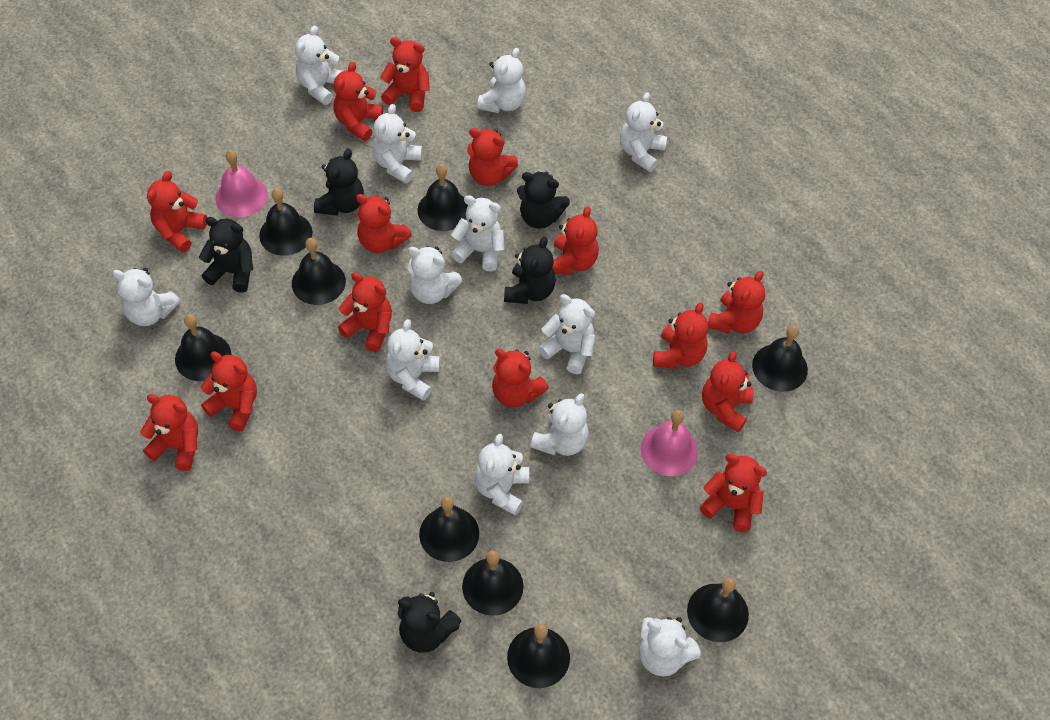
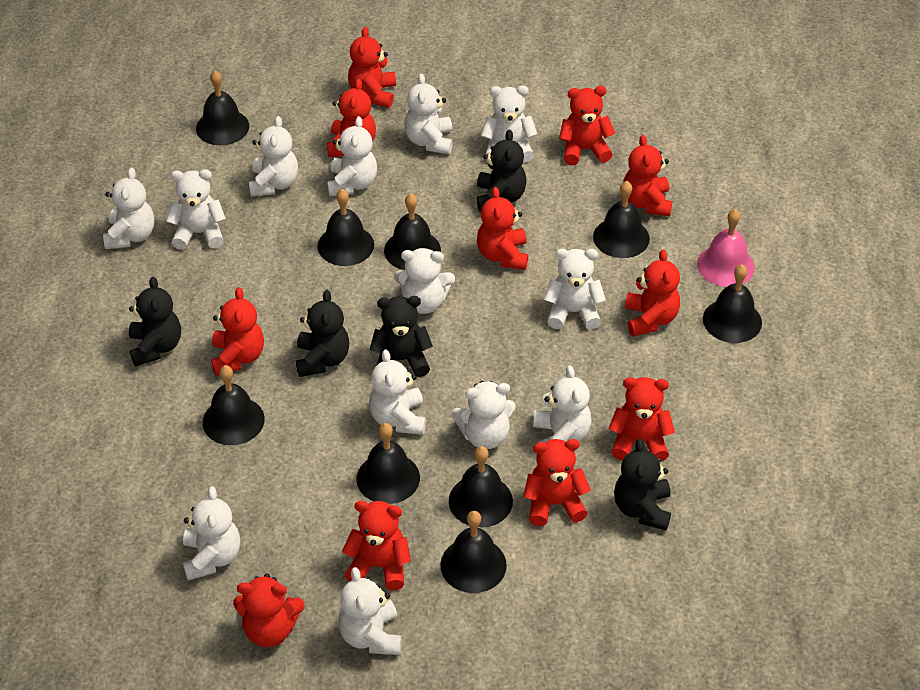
pink bell: 2 -> 1
red teddy bear: 14 -> 11
white teddy bear: 12 -> 13

